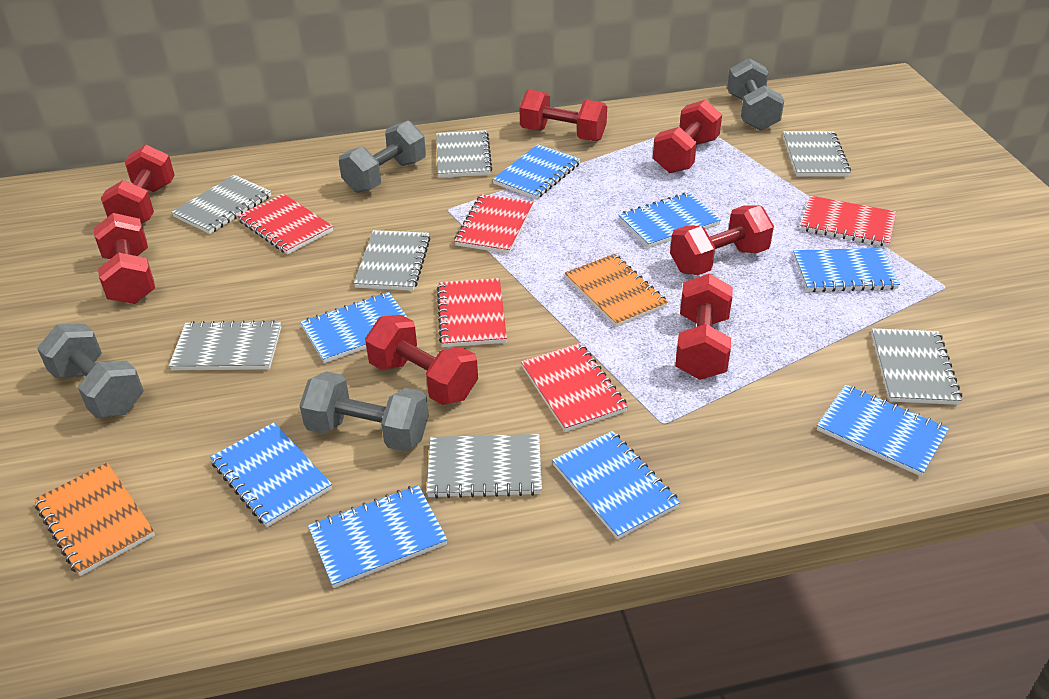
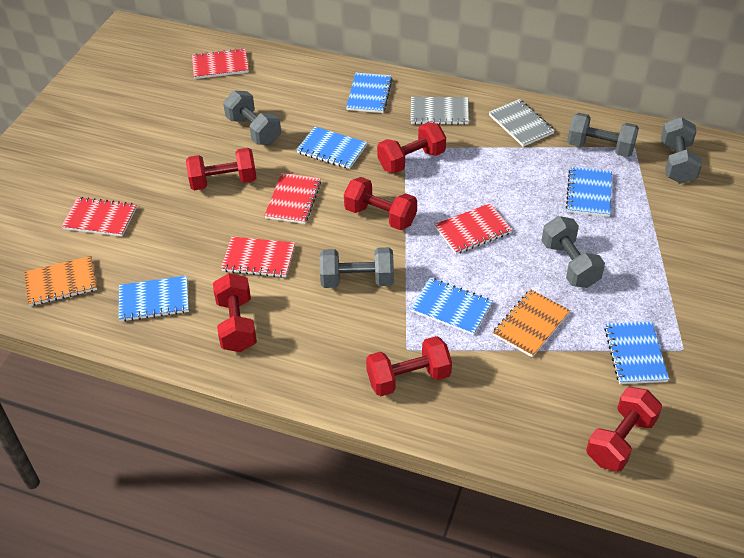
blue notebook: 8 -> 6
grey dumbbell: 4 -> 5
grey notebook: 7 -> 2
red dumbbell: 7 -> 6

